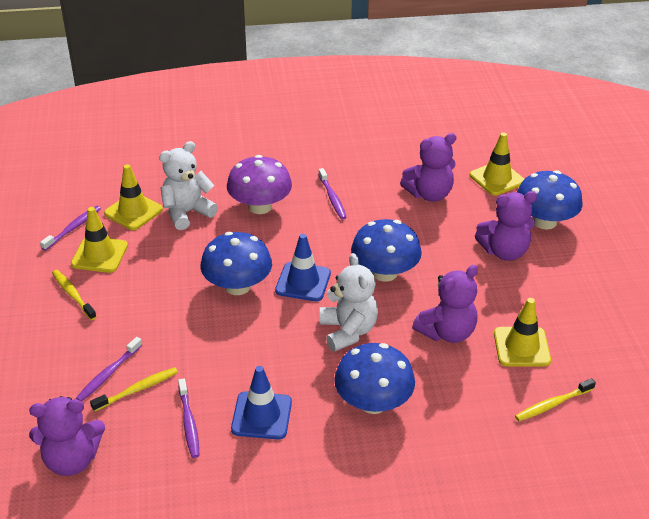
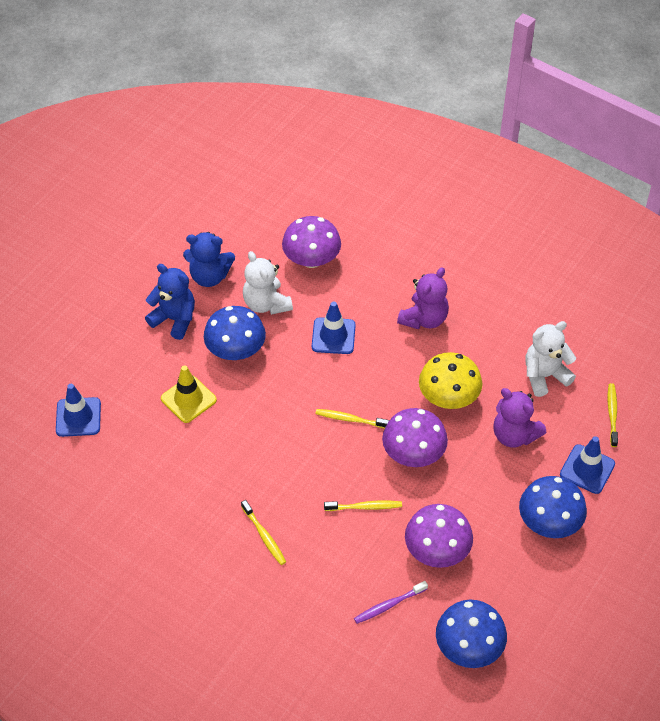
blue mushroom: 4 -> 3
blue teddy bear: 0 -> 2
blue traffic cone: 2 -> 3
purple mushroom: 1 -> 3
purple teddy bear: 4 -> 2
purple toothbrush: 4 -> 1
yellow mushroom: 0 -> 1
yellow toothbrush: 3 -> 4
yellow traffic cone: 4 -> 1

